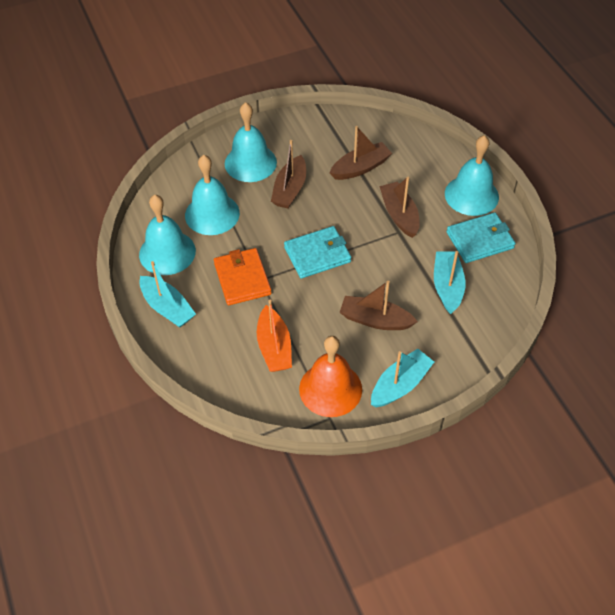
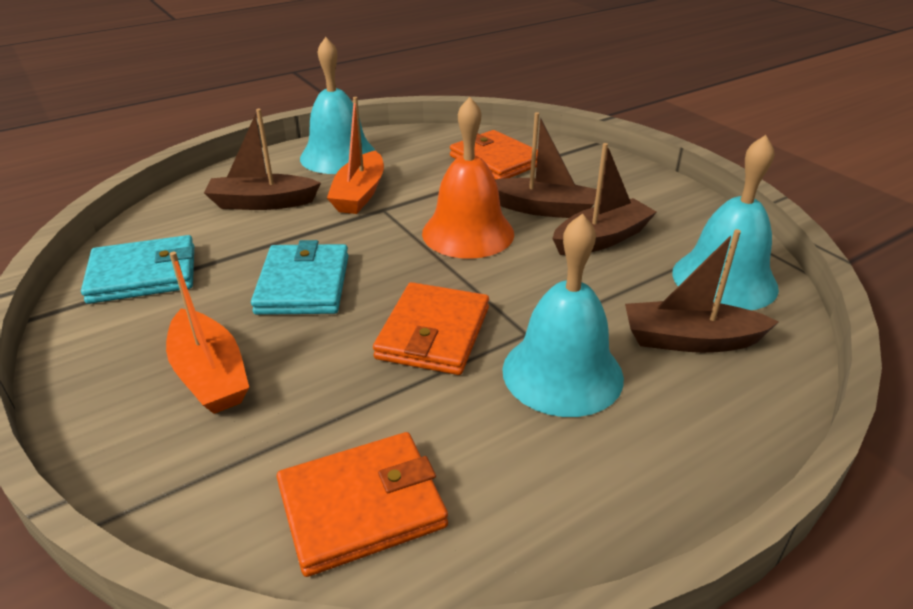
orange boat: 1 -> 2
orange wallet: 1 -> 3
turquoise bell: 4 -> 3
turquoise boat: 3 -> 0

